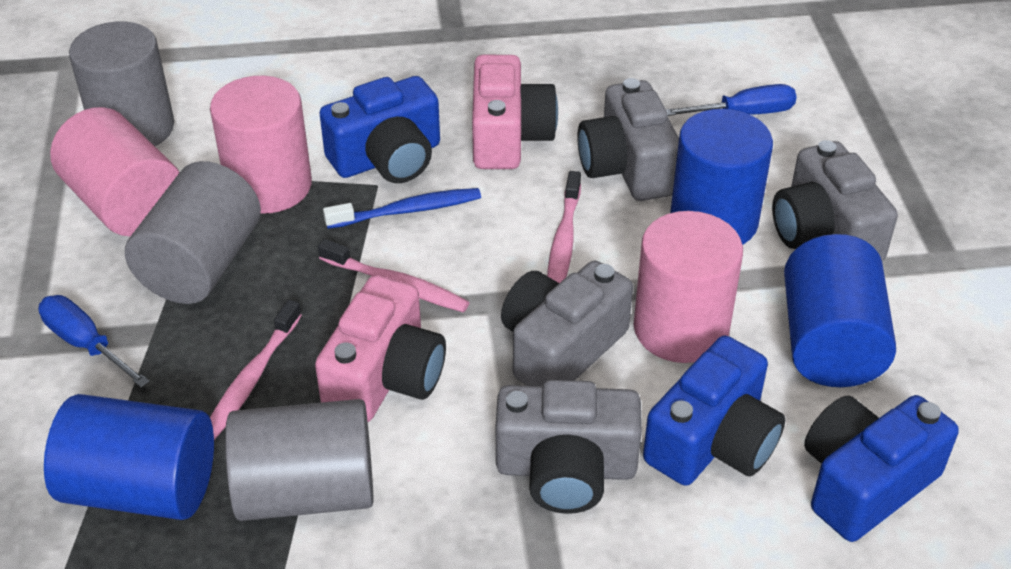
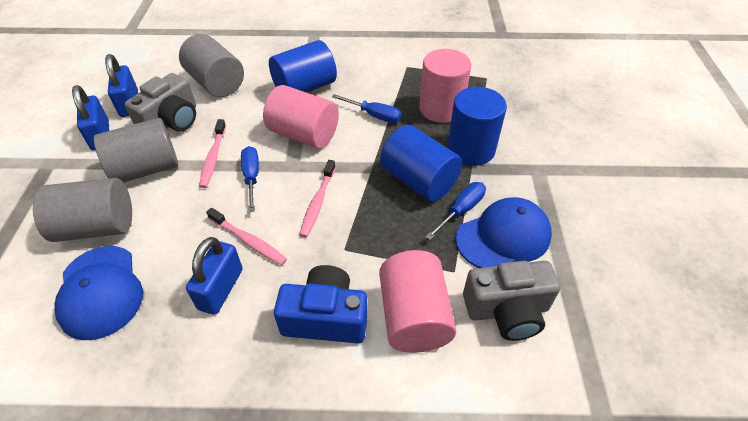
blue camera: 3 -> 1
blue cap: 0 -> 2
blue padlock: 0 -> 3
blue screwdriver: 2 -> 3
blue toothbrush: 1 -> 0
grey camera: 4 -> 2
pink camera: 2 -> 0

